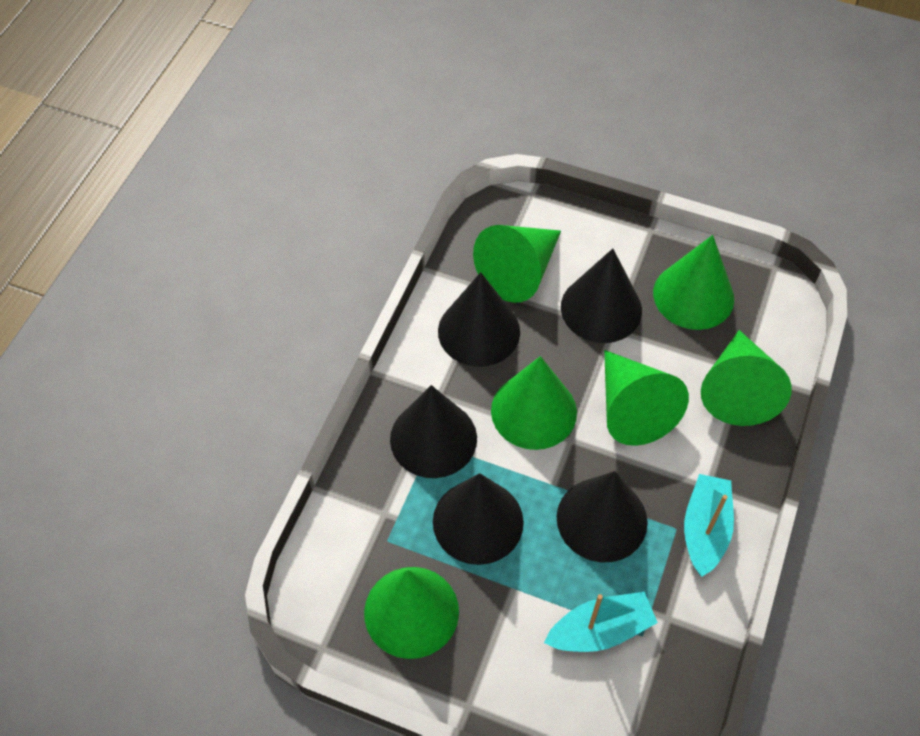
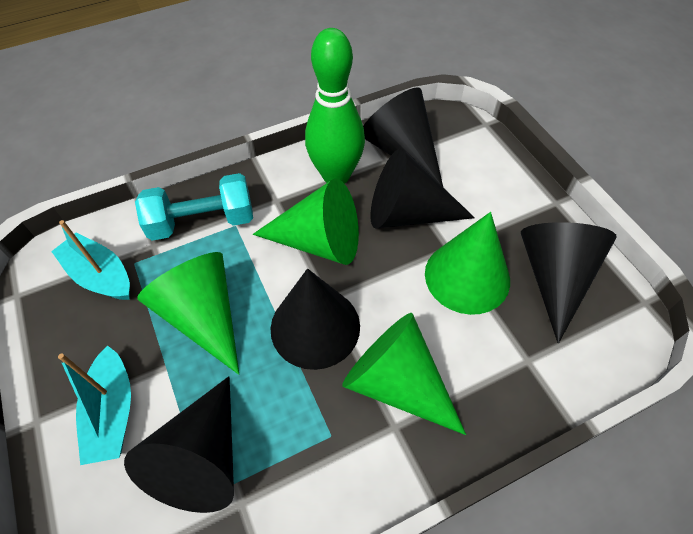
green bowling pin: 0 -> 1
green cone: 6 -> 4
turquoise dumbbell: 0 -> 1

